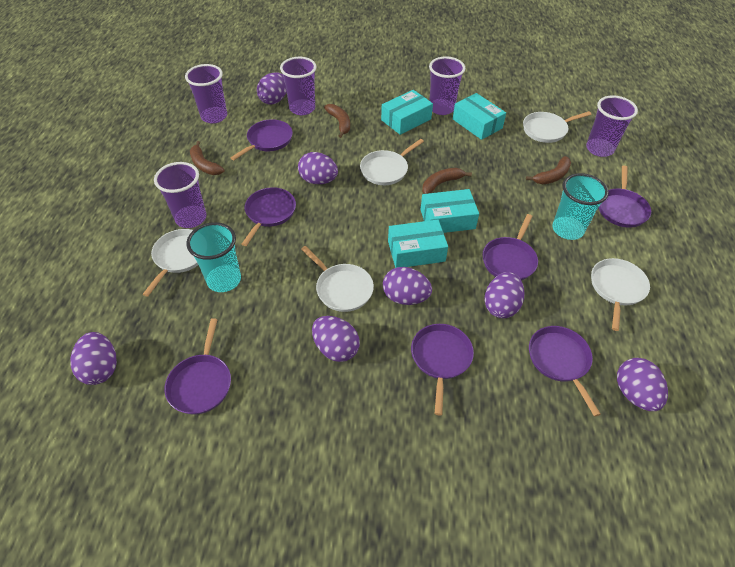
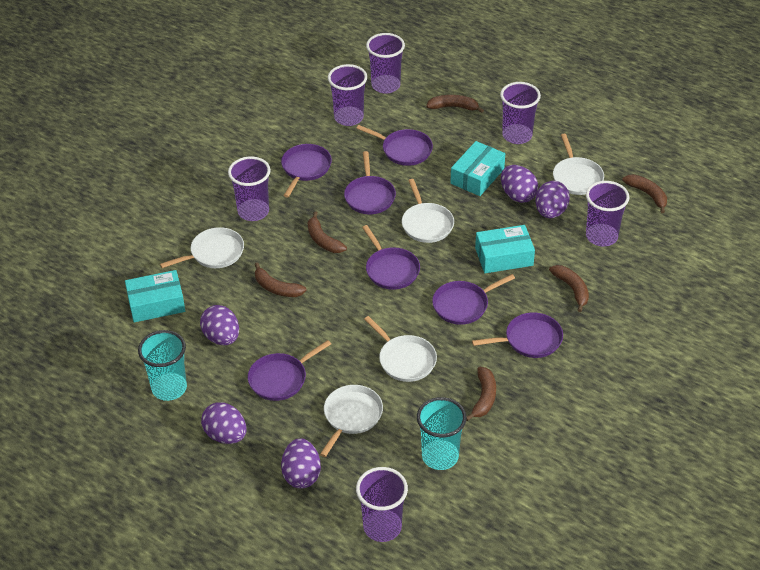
brown banana: 4 -> 6
purple cup: 5 -> 6
purple egg: 7 -> 5
turquoise box: 4 -> 3

